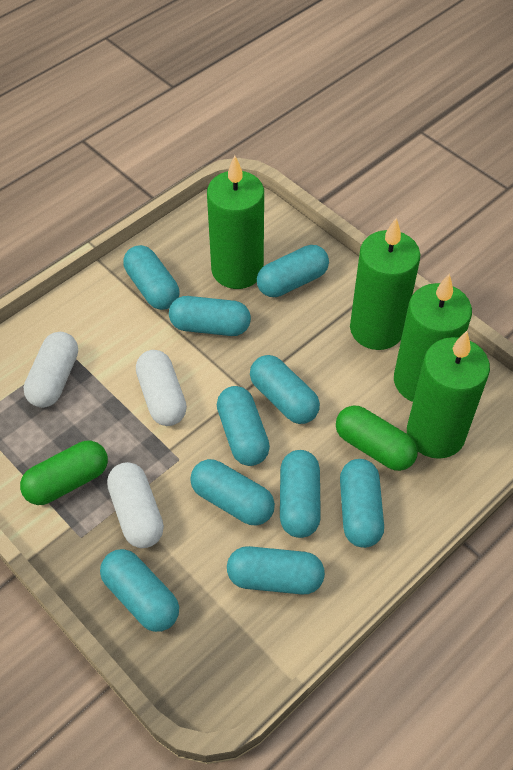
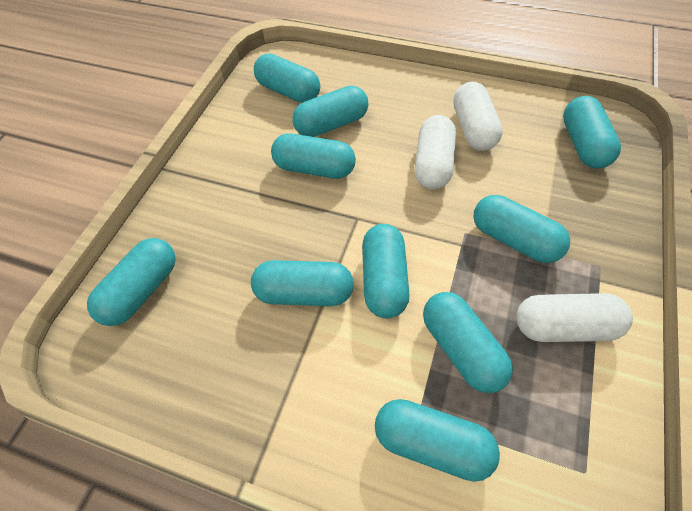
green candle: 4 -> 0
green capsule: 2 -> 0

